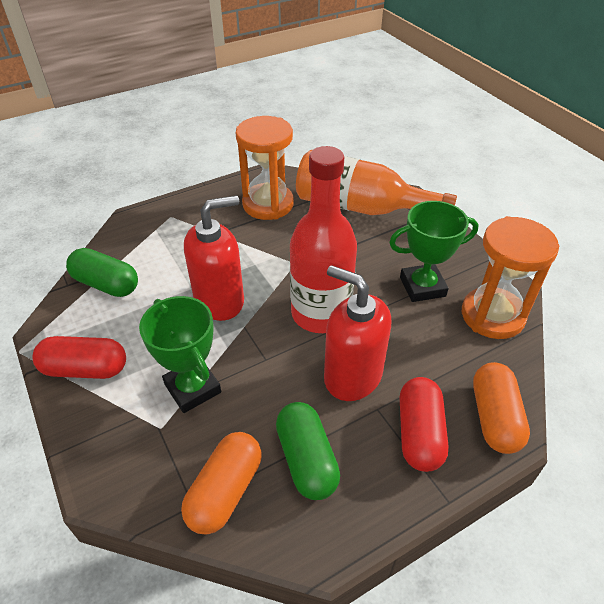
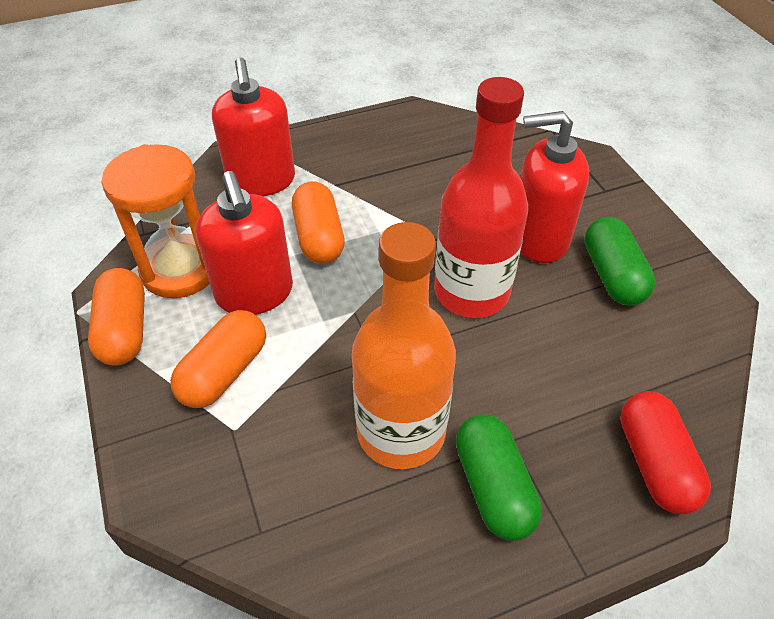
green trophy: 2 -> 0
orange capsule: 2 -> 3
orange hourglass: 2 -> 1
red capsule: 2 -> 1
red soap dispenser: 2 -> 3

